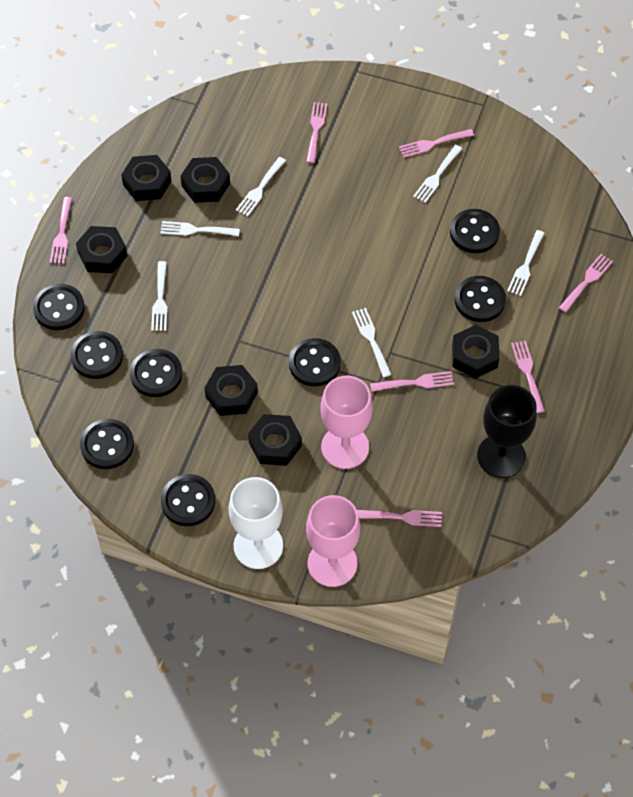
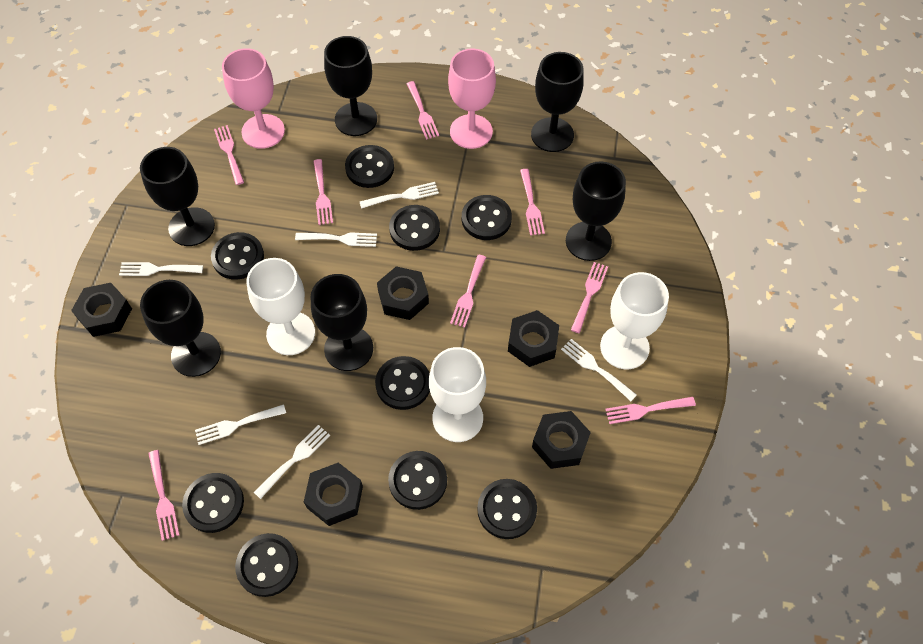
black button: 8 -> 9
black goblet: 1 -> 6
black nut: 6 -> 5
pink fork: 7 -> 8
white goblet: 1 -> 3

